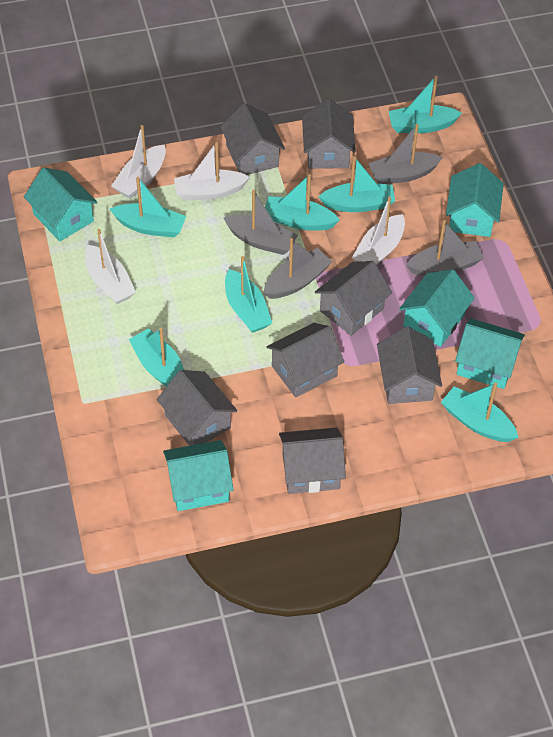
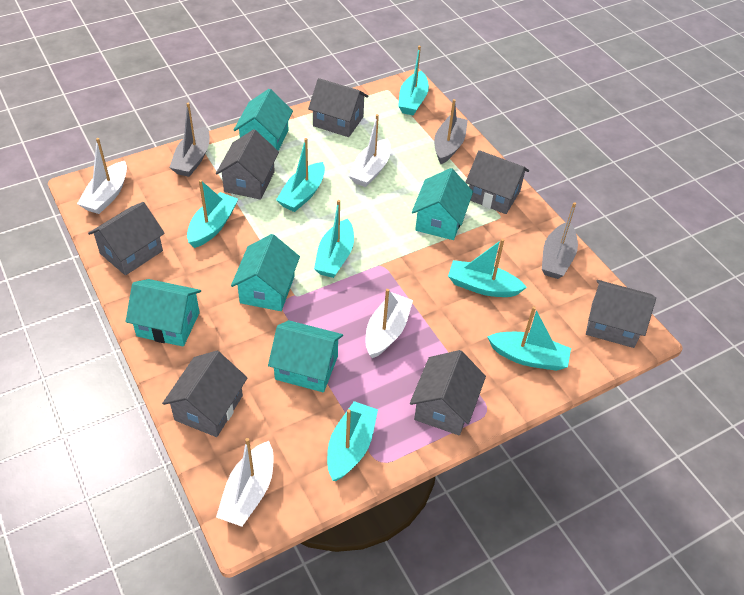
grey boat: 4 -> 3

